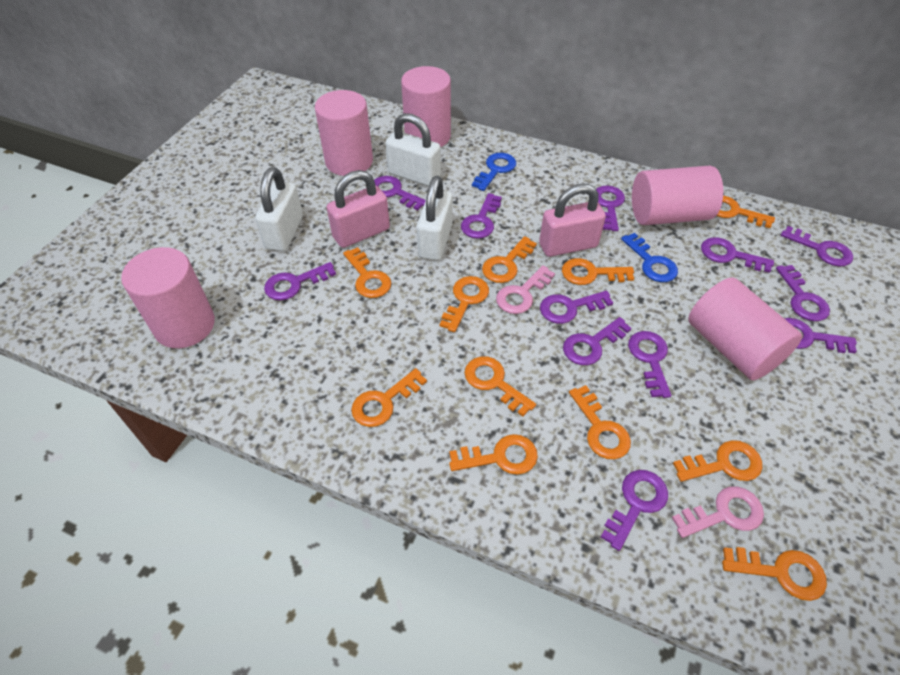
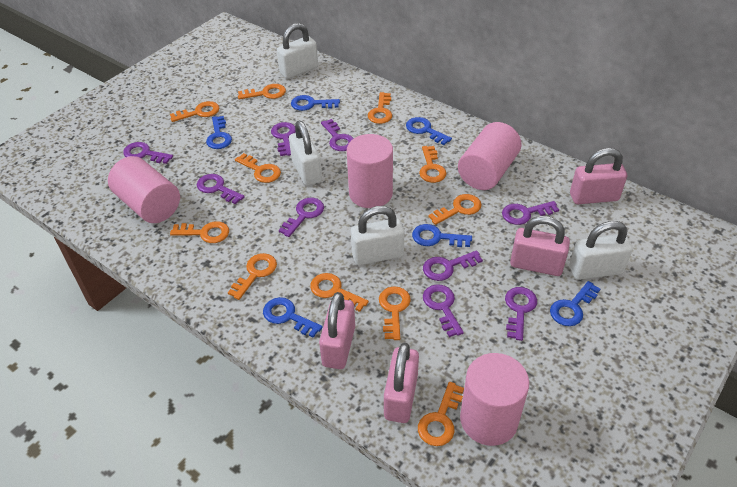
blue key: 2 -> 6
pink cylinder: 5 -> 4
pink key: 2 -> 0
pink padlock: 2 -> 4
purple key: 12 -> 9
white padlock: 3 -> 4

